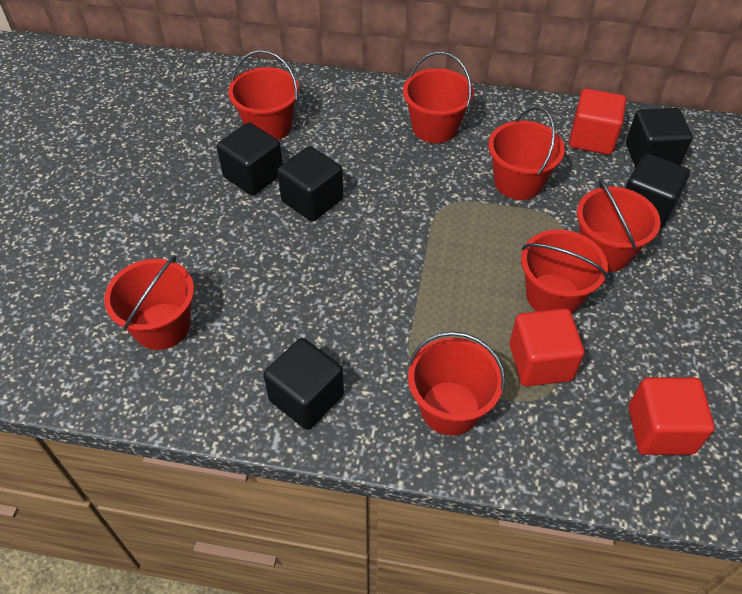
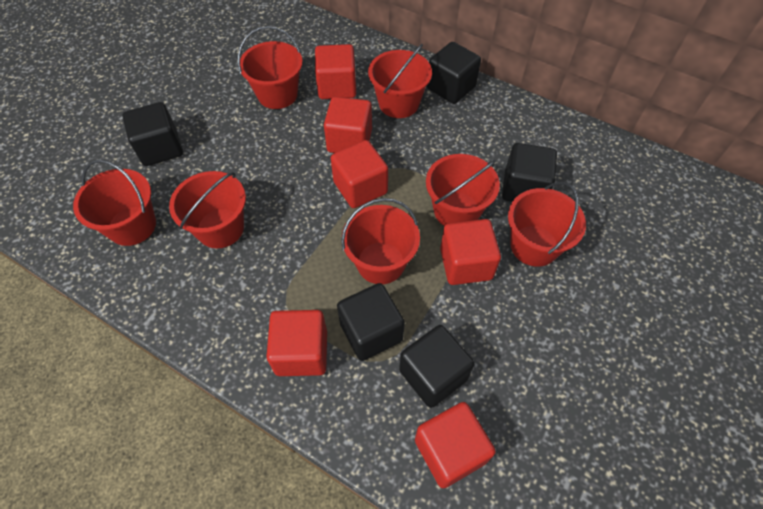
red cube: 3 -> 6

